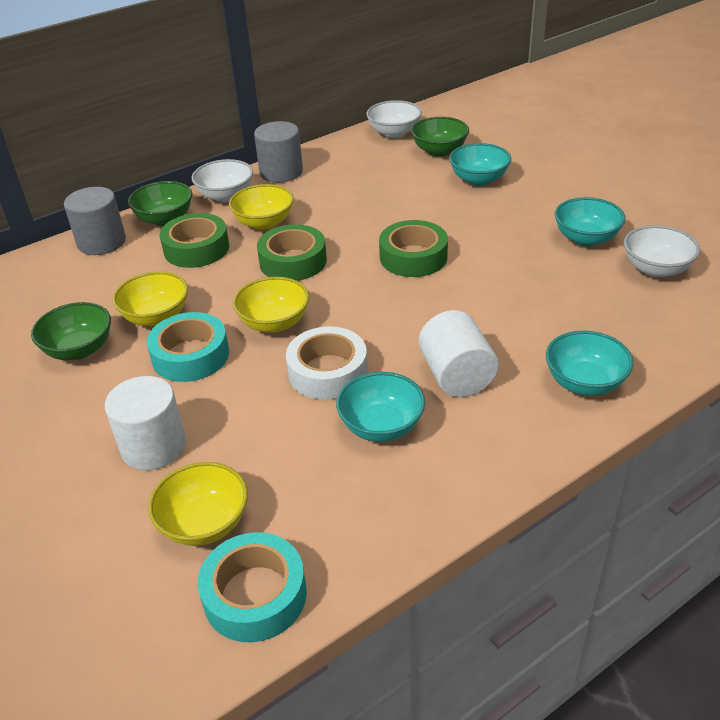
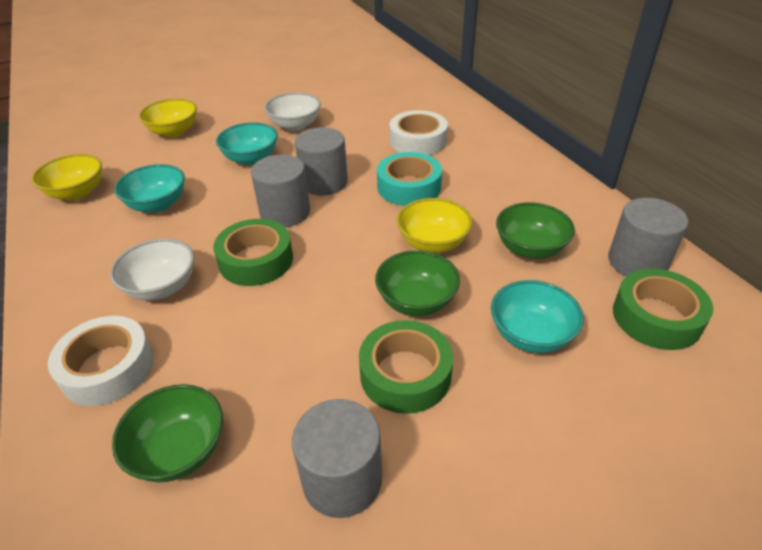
grey cylinder: 2 -> 4
turquoise bowl: 4 -> 3
turquoise tape: 2 -> 1
white bowl: 3 -> 2
white cylinder: 2 -> 0
white tape: 1 -> 2
yellow bowl: 4 -> 3

